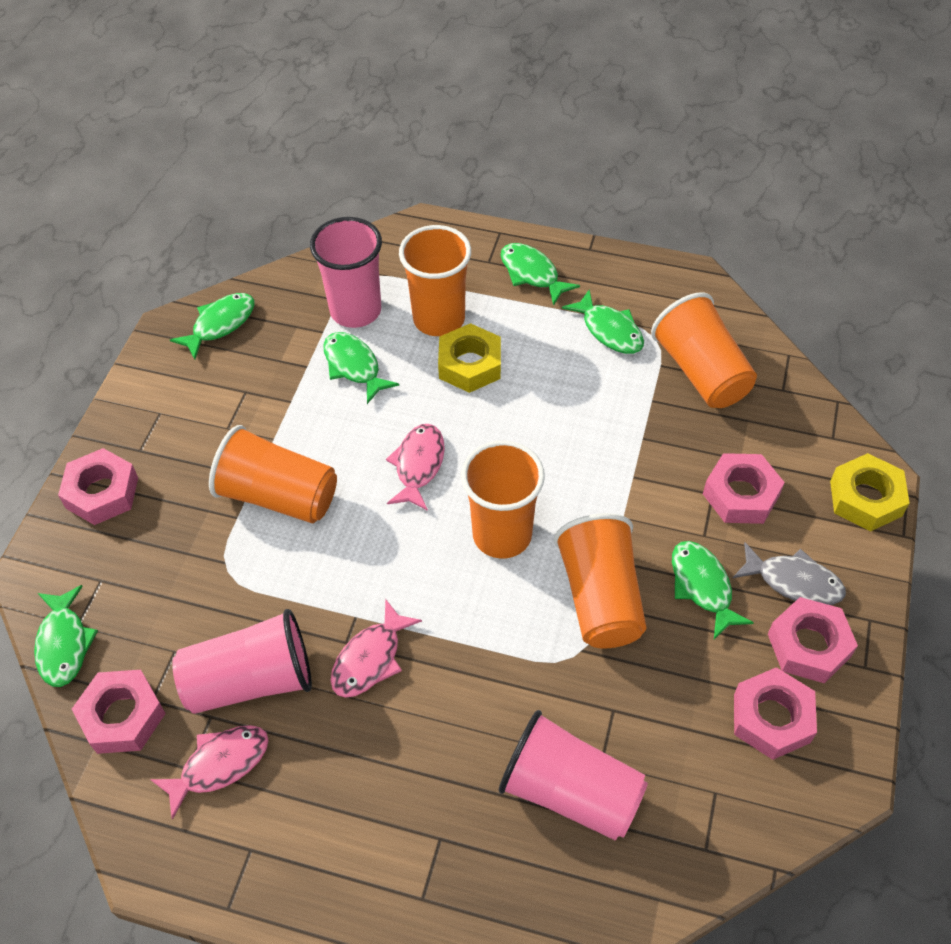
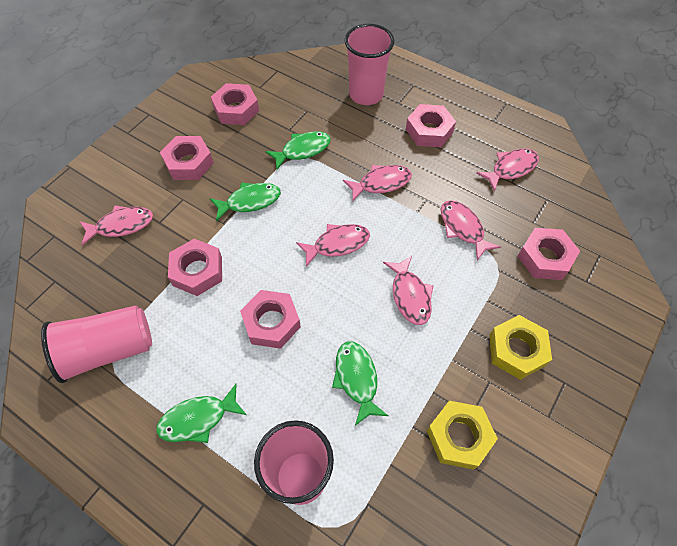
green fish: 6 -> 4
grey fish: 1 -> 0
orange cup: 5 -> 0
pink fish: 3 -> 6
pink nut: 5 -> 6

